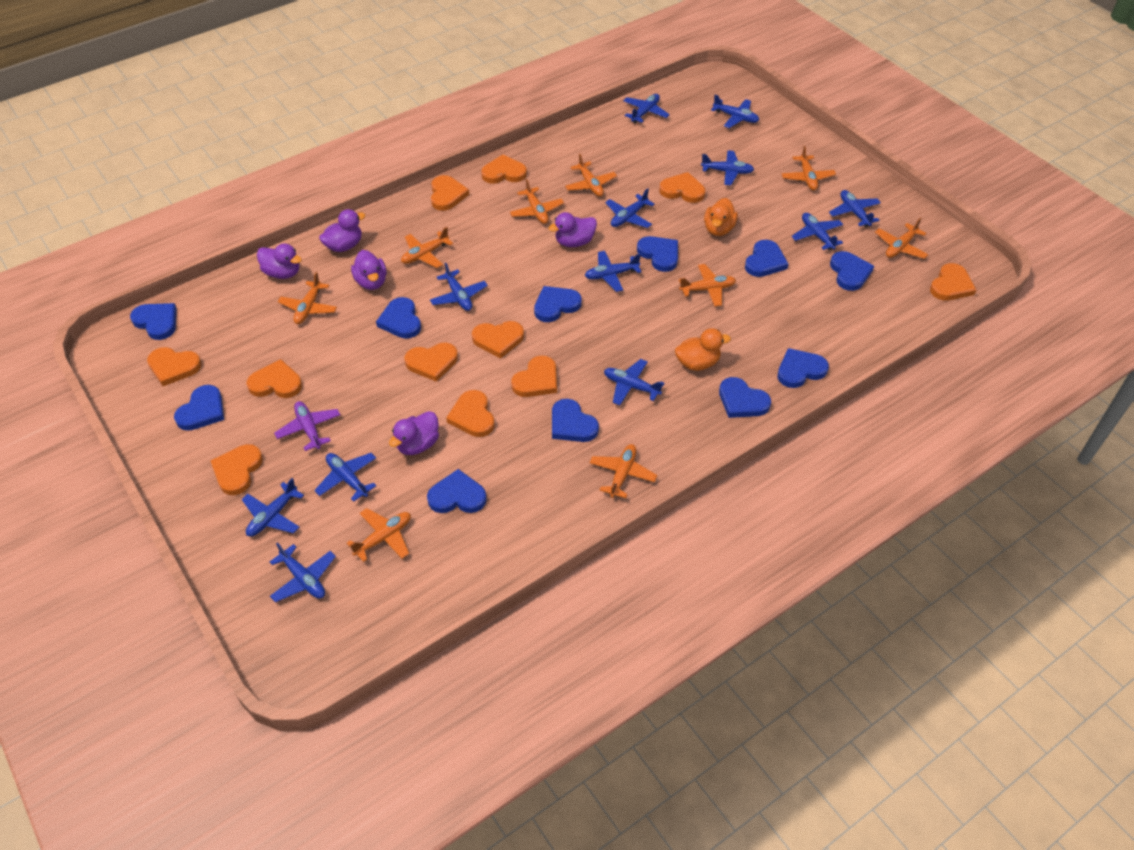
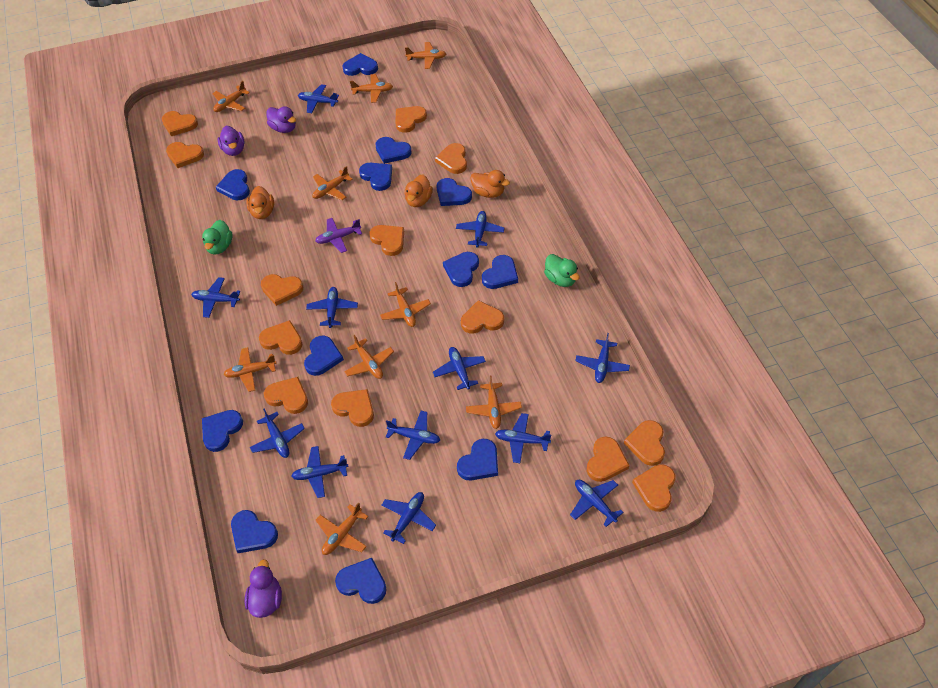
blue heart: 11 -> 12
green duck: 0 -> 2
orange duck: 2 -> 3
orange heart: 11 -> 13
purple duck: 5 -> 3

